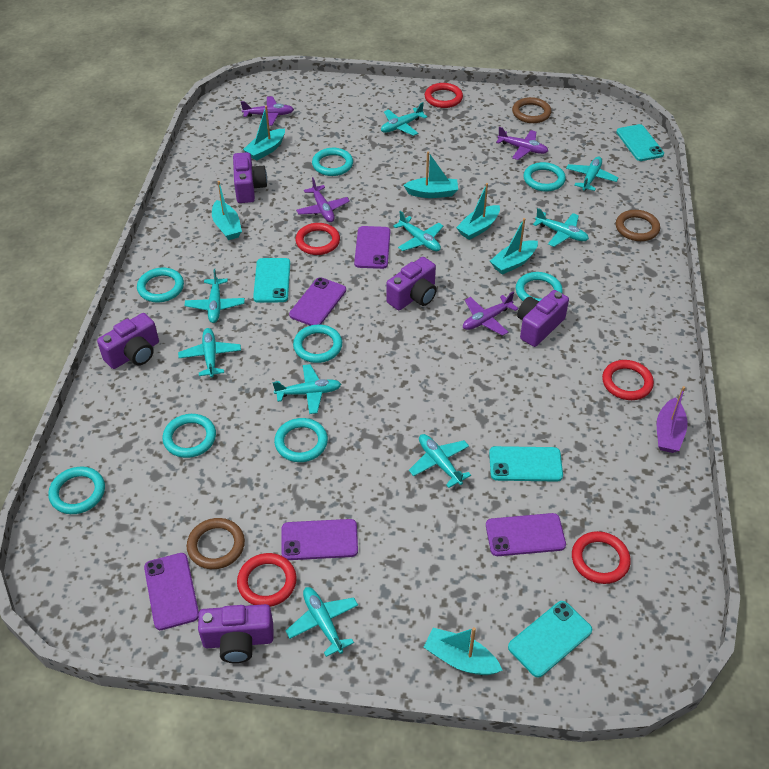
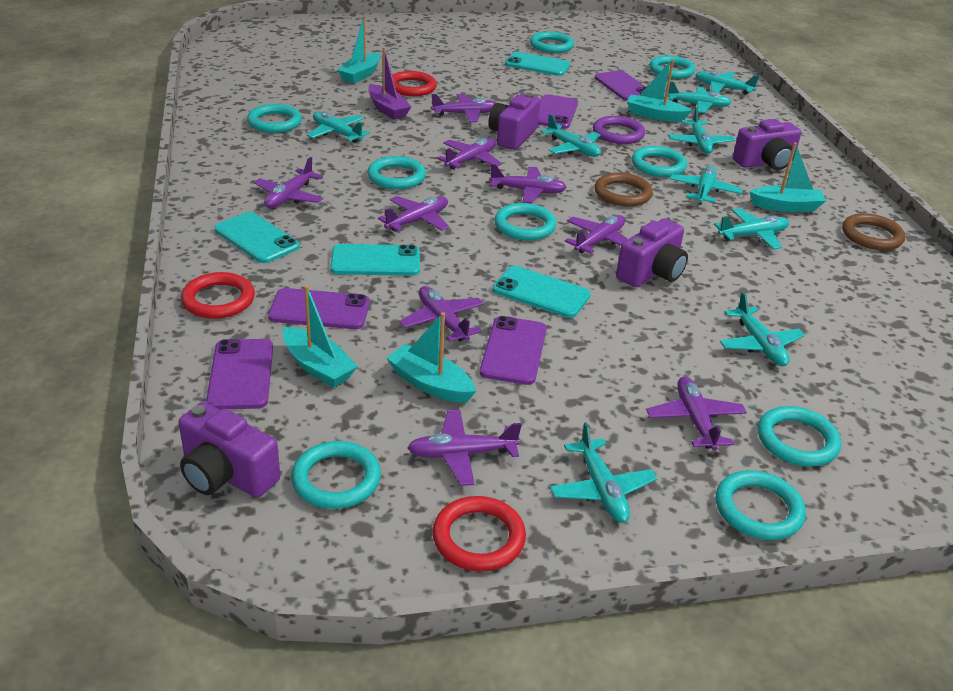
brown ring: 3 -> 2
purple camera: 5 -> 4
purple plane: 4 -> 9
purple ring: 0 -> 1
red ring: 5 -> 3
turquoise boat: 6 -> 5
turquoise ring: 8 -> 9

